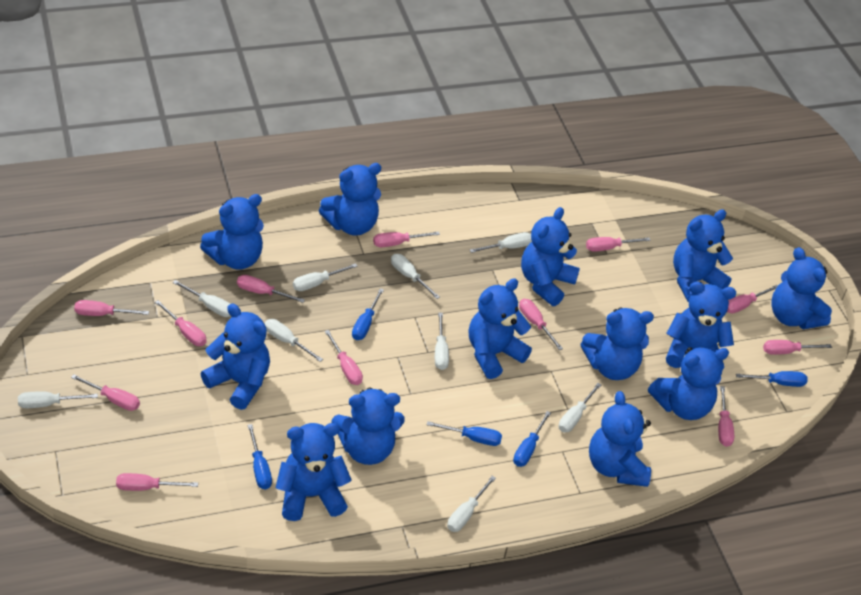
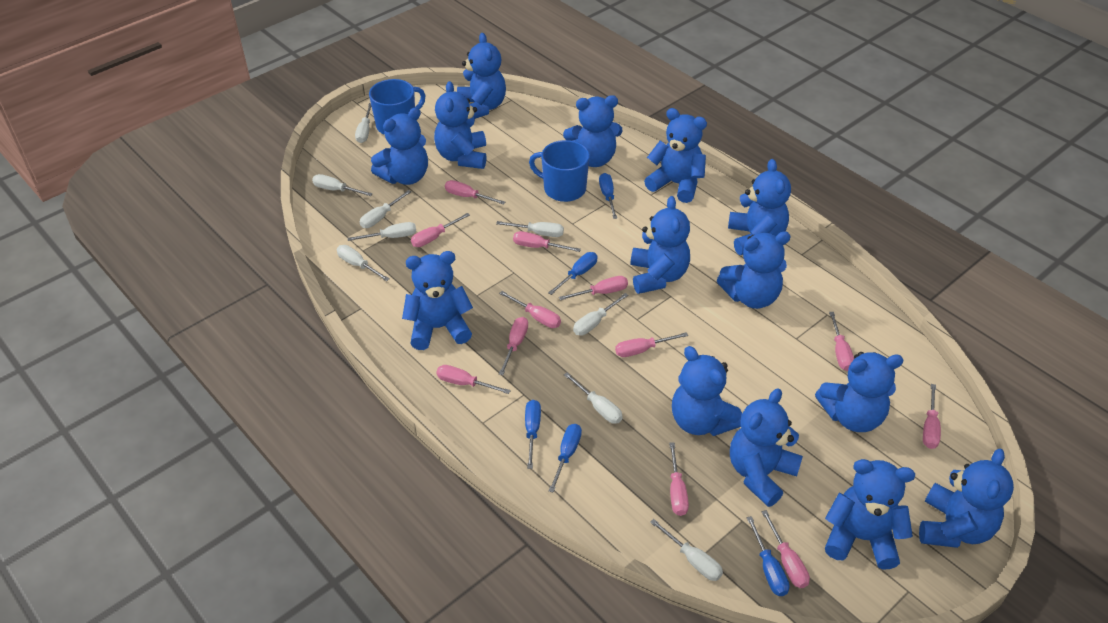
blue mug: 0 -> 2
blue teddy bear: 13 -> 14

